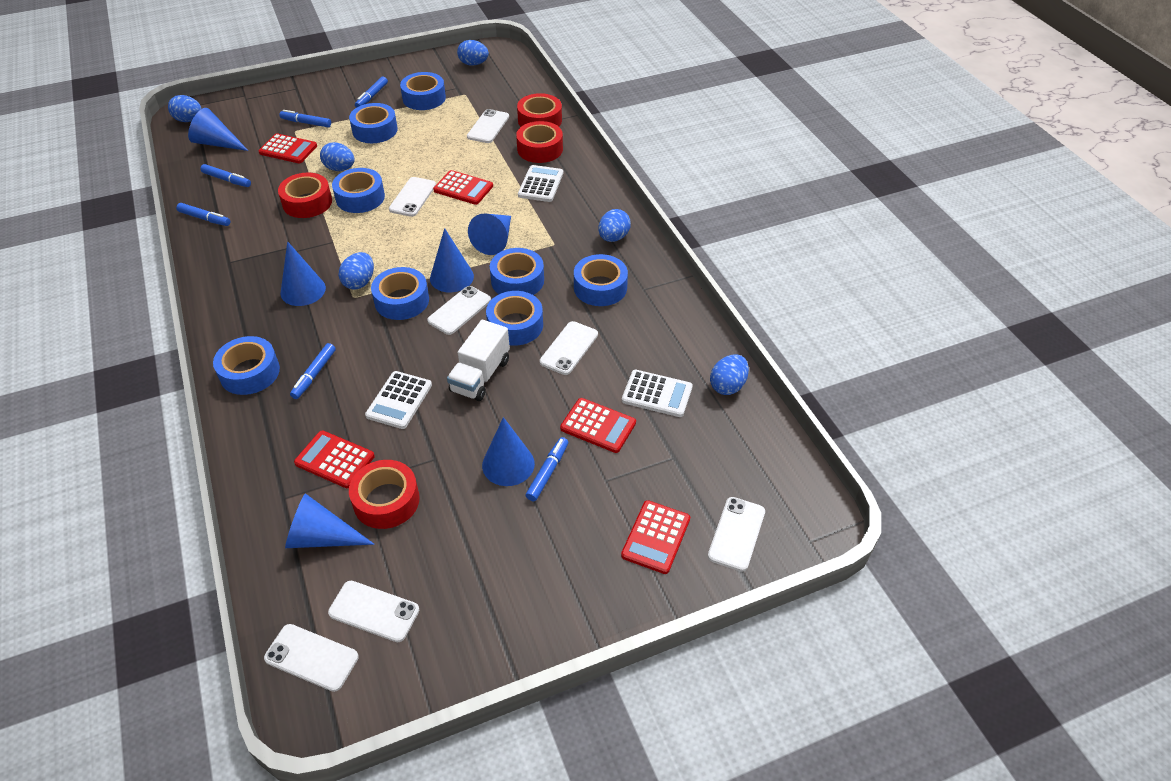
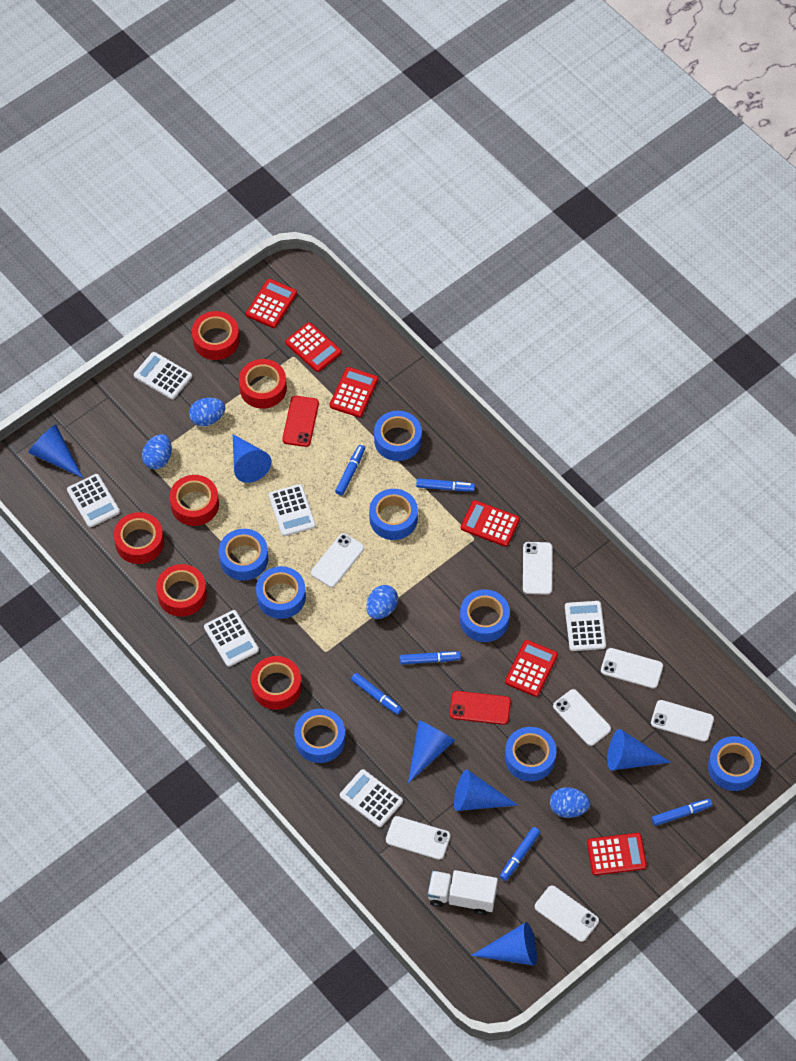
blue egg: 6 -> 4
red calculator: 5 -> 6
red phone: 0 -> 2
red tape: 4 -> 6
white calculator: 3 -> 6

